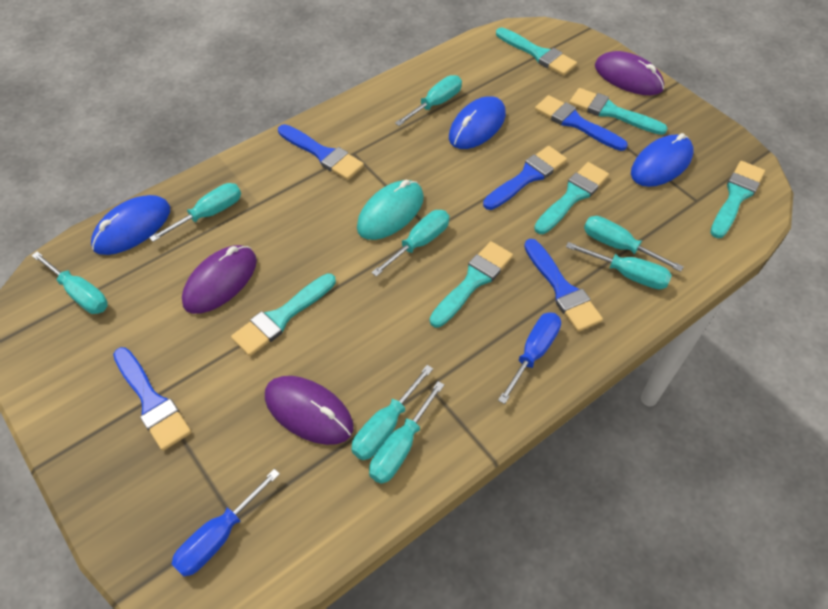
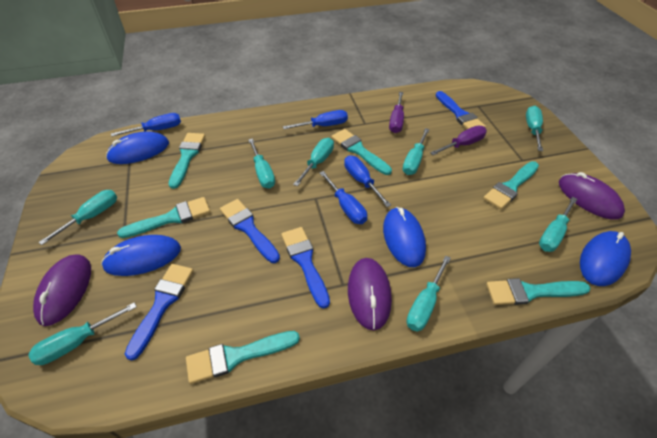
blue brush: 5 -> 4
blue mouse: 3 -> 4
blue screwdriver: 2 -> 4
purple screwdriver: 0 -> 2
turquoise mouse: 1 -> 0

